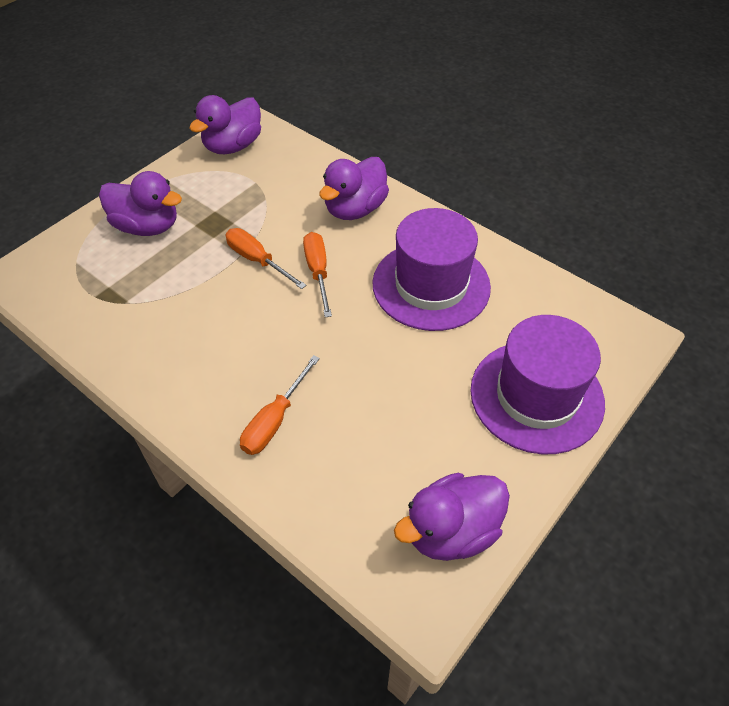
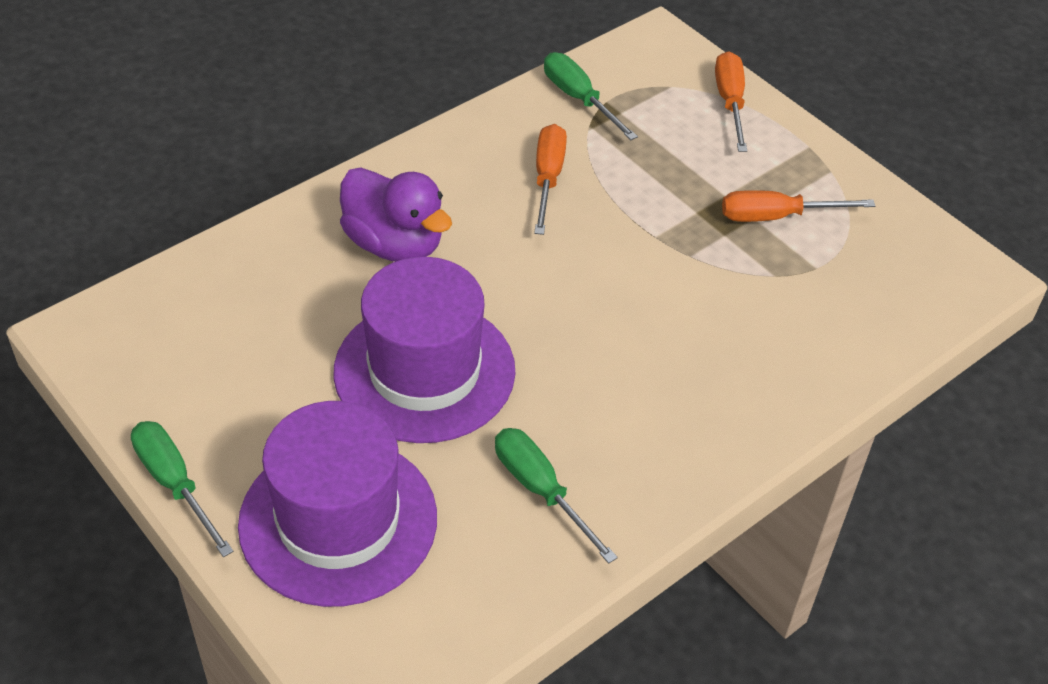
green screwdriver: 0 -> 3
purple duck: 4 -> 1

